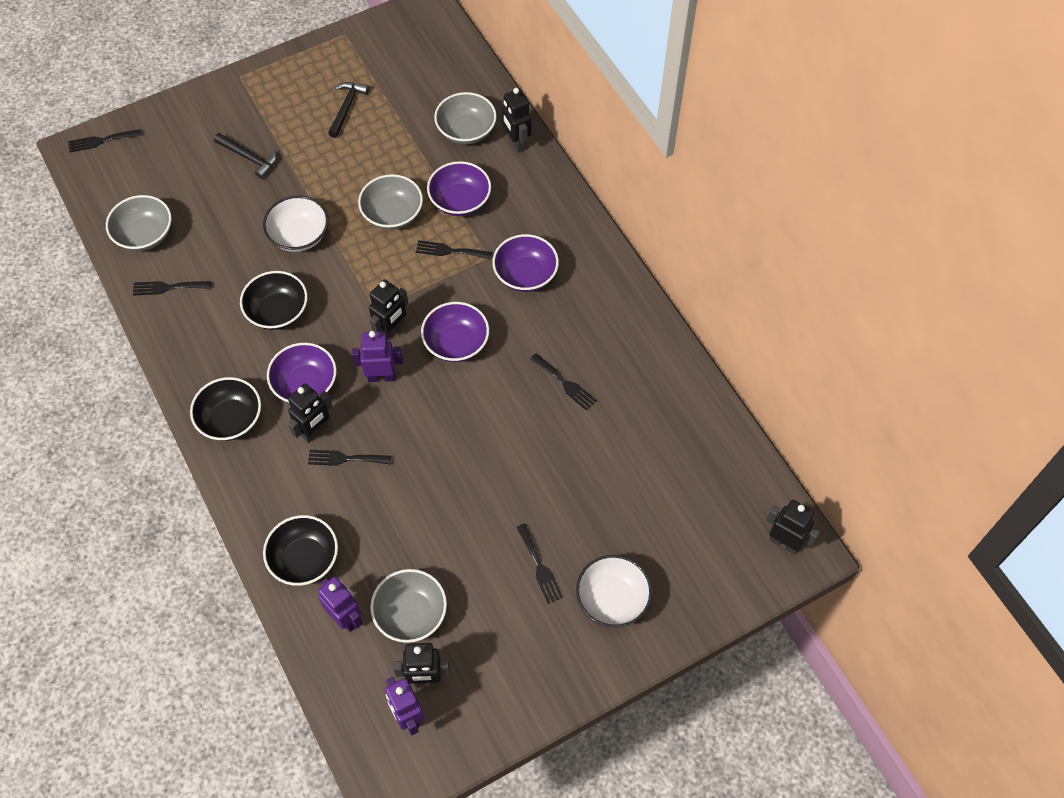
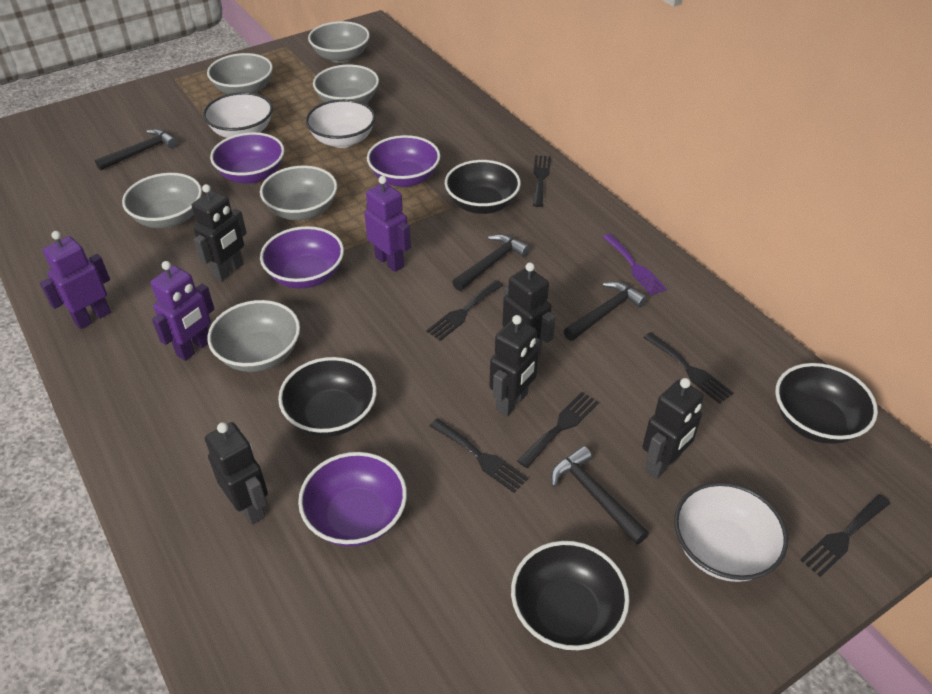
black bowl: 3 -> 4
black hammer: 2 -> 4
grey bowl: 4 -> 6
purple fork: 0 -> 1
white bowl: 2 -> 3

